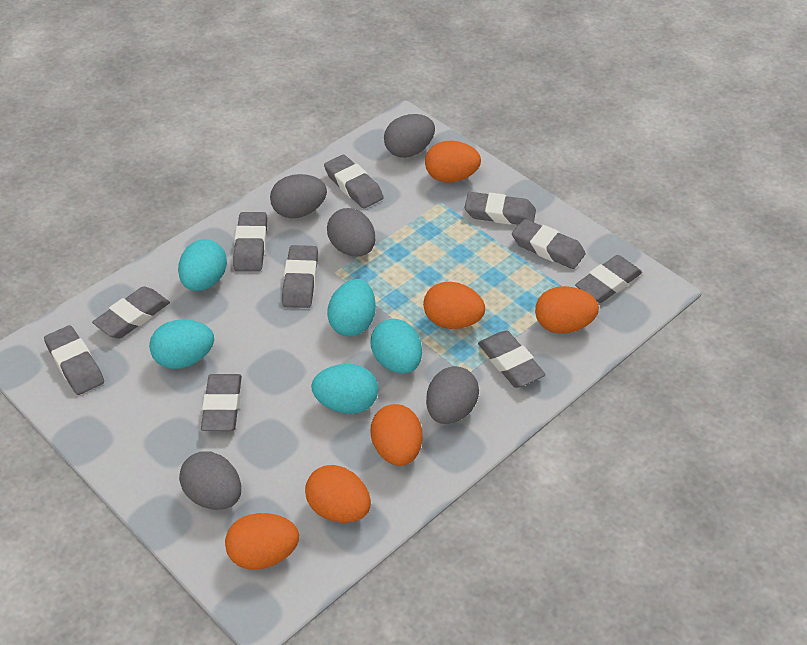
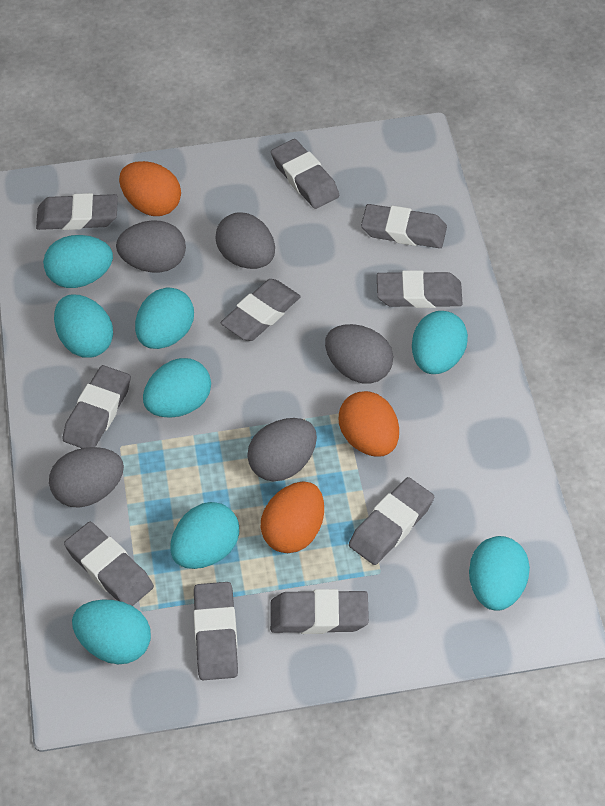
orange egg: 6 -> 3
turquoise egg: 5 -> 8

